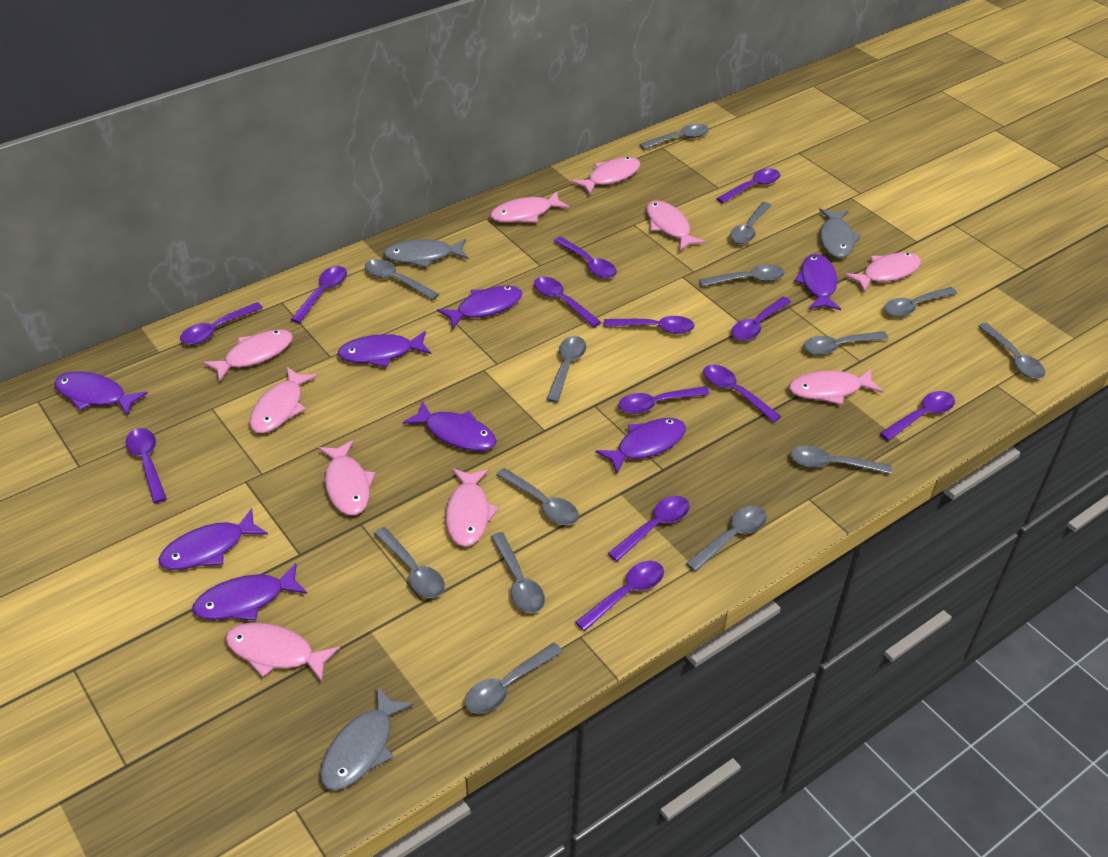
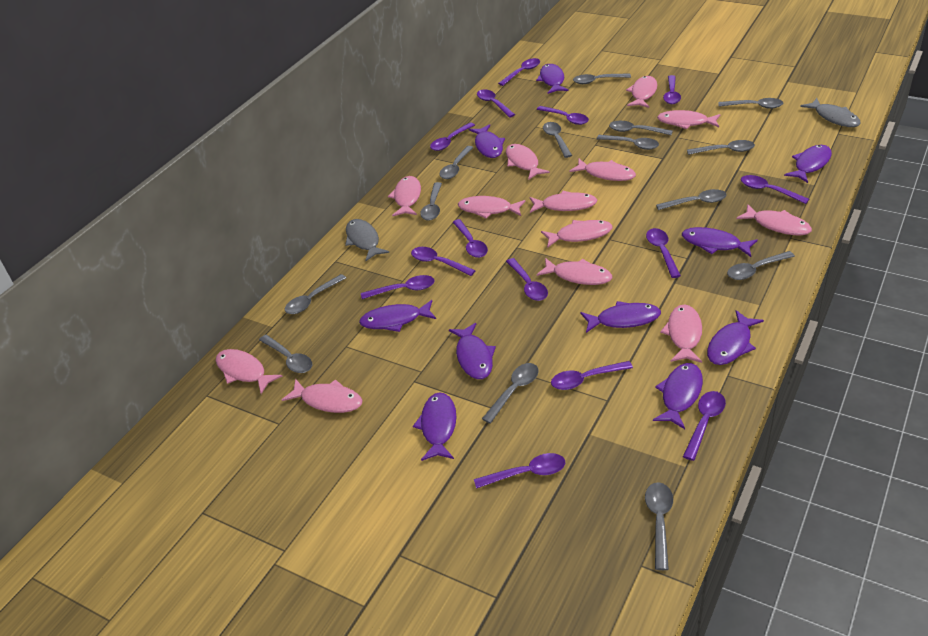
grey fish: 3 -> 2
pink fish: 10 -> 13
purple fish: 8 -> 10
purple spoon: 13 -> 14

